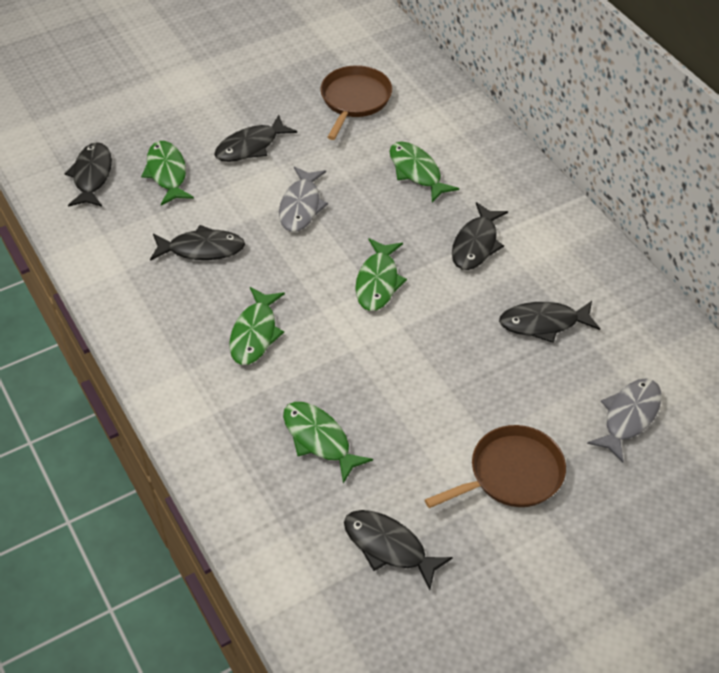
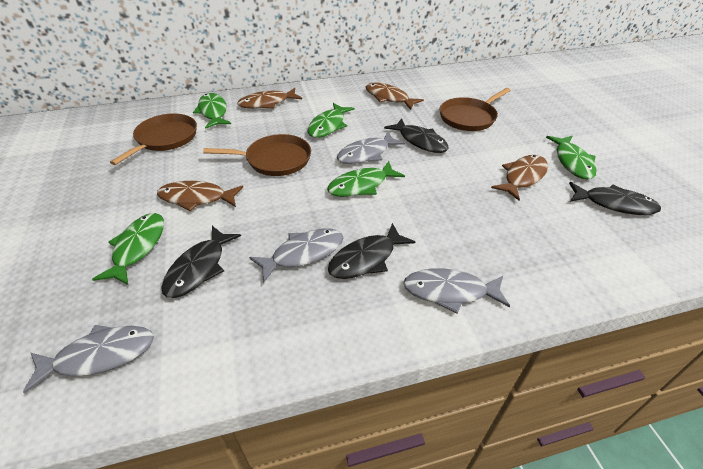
black fish: 6 -> 4
brown fish: 0 -> 4
brown pan: 2 -> 3
grey fish: 2 -> 4

